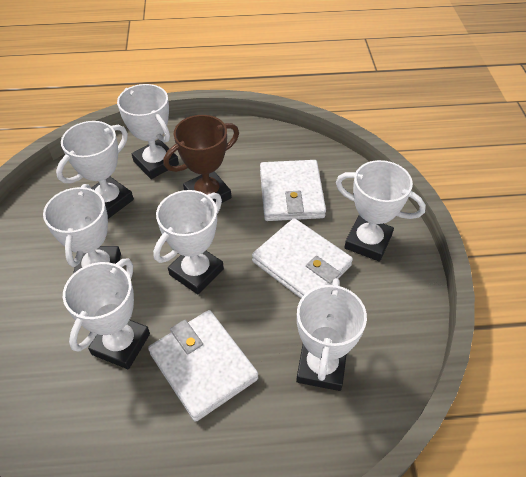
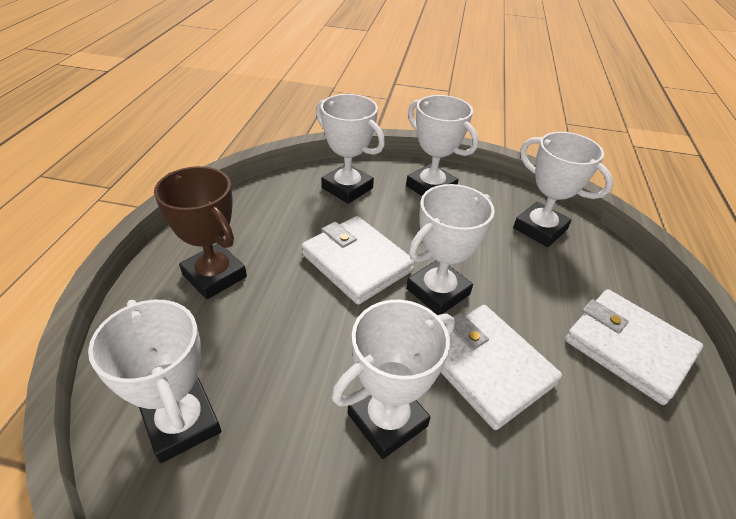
white trophy: 7 -> 6

